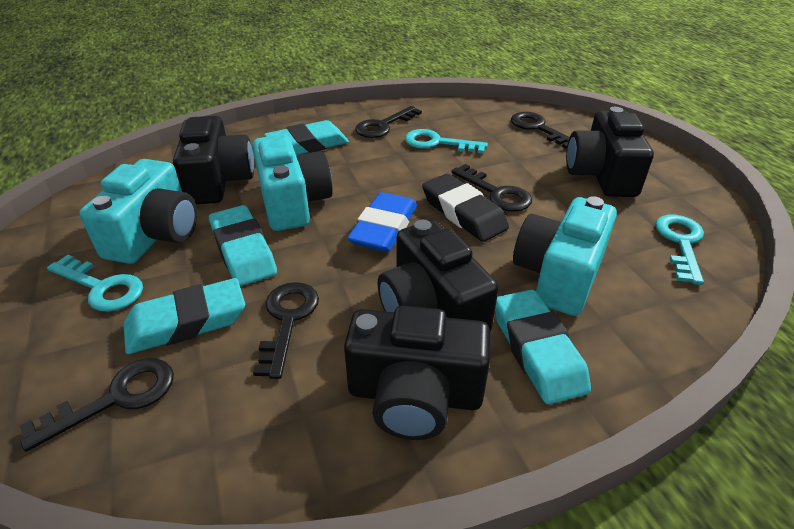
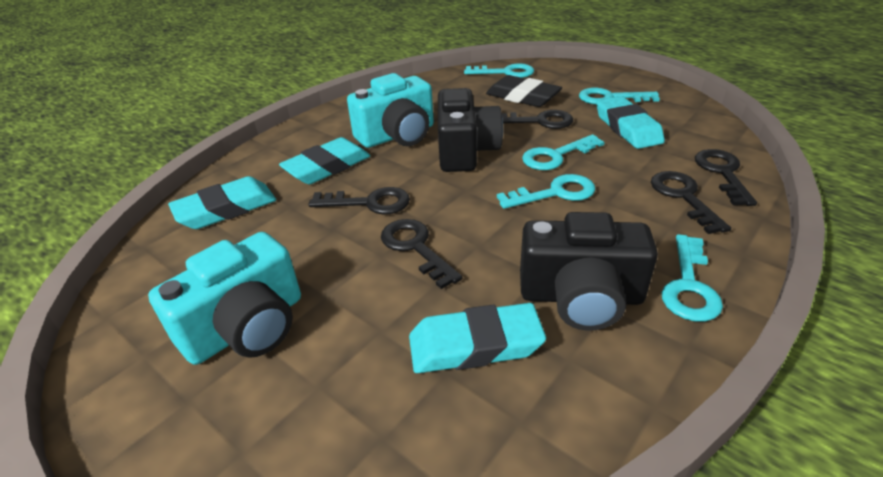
black camera: 4 -> 2
blue eraser: 1 -> 0
turquoise camera: 3 -> 2
turquoise key: 3 -> 5

